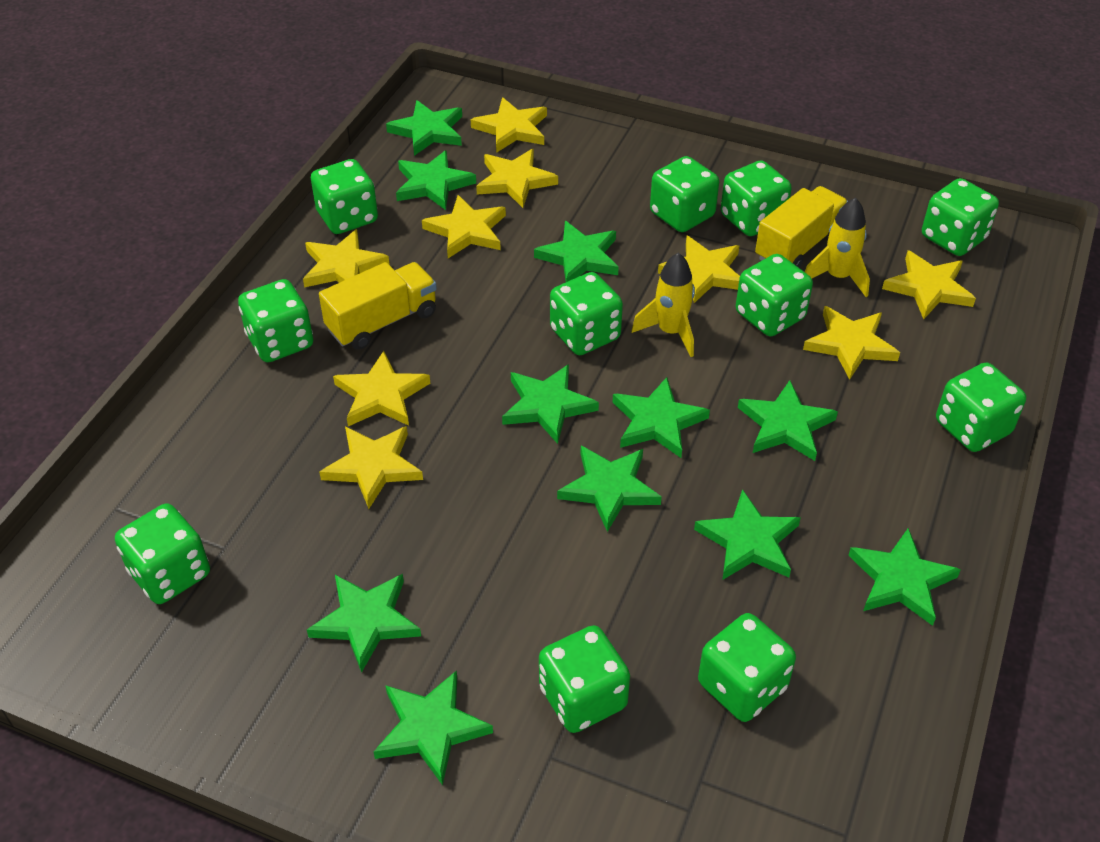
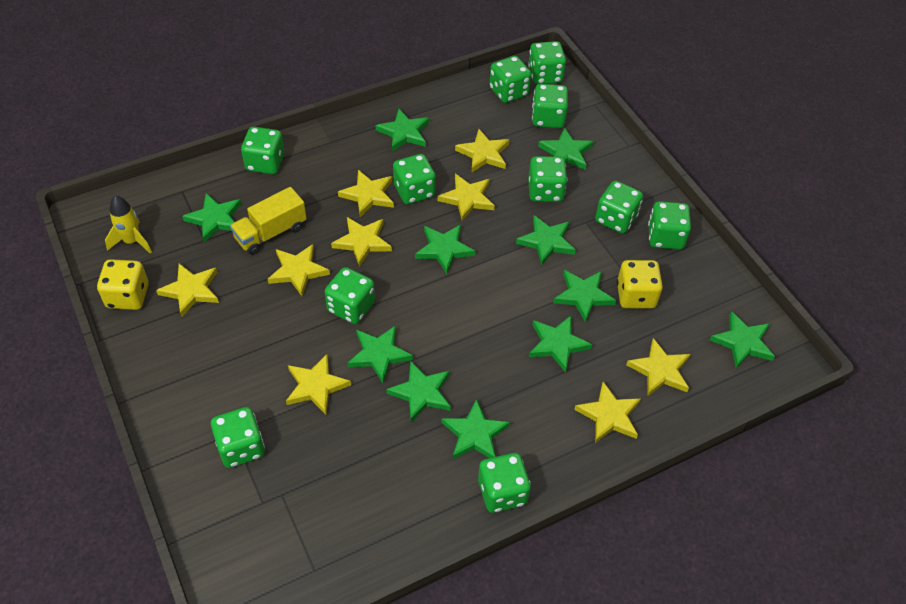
yellow dice: 0 -> 2
yellow rocket: 2 -> 1
yellow truck: 2 -> 1

